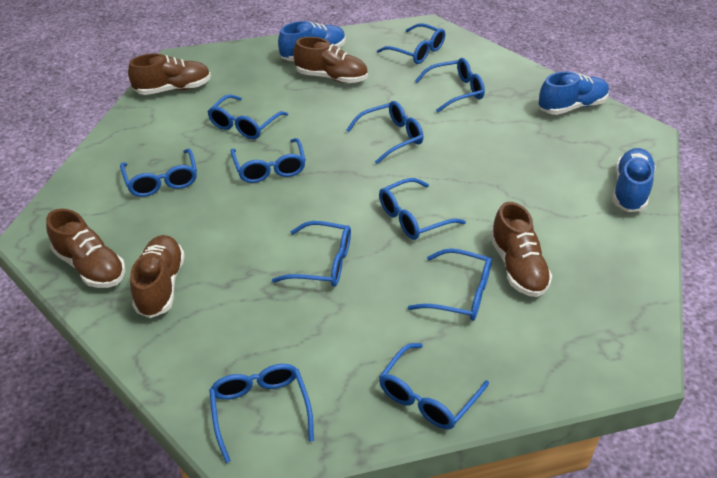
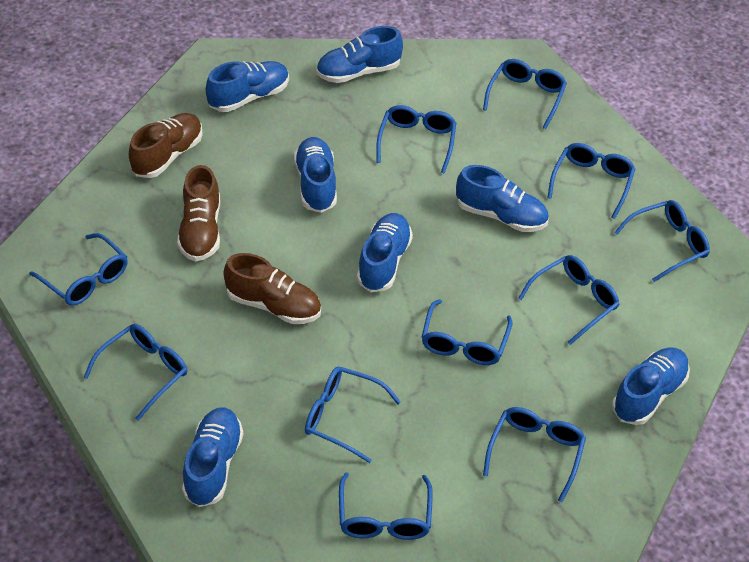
blue shoe: 3 -> 7
brown shoe: 5 -> 3

